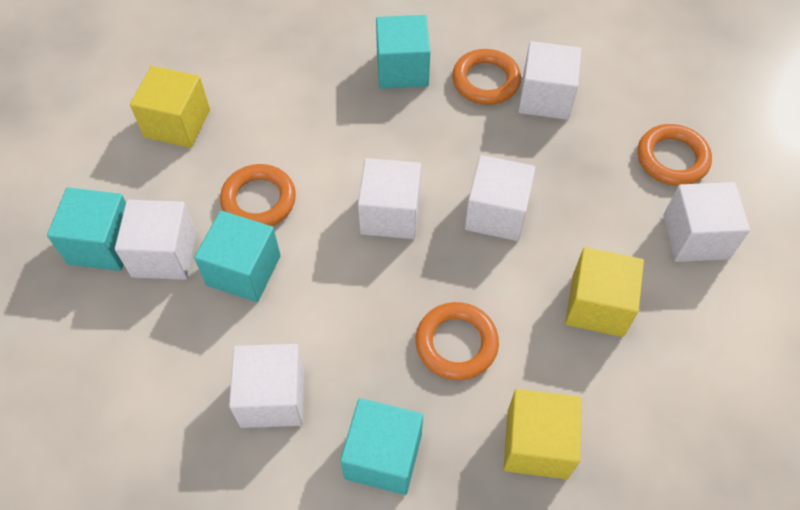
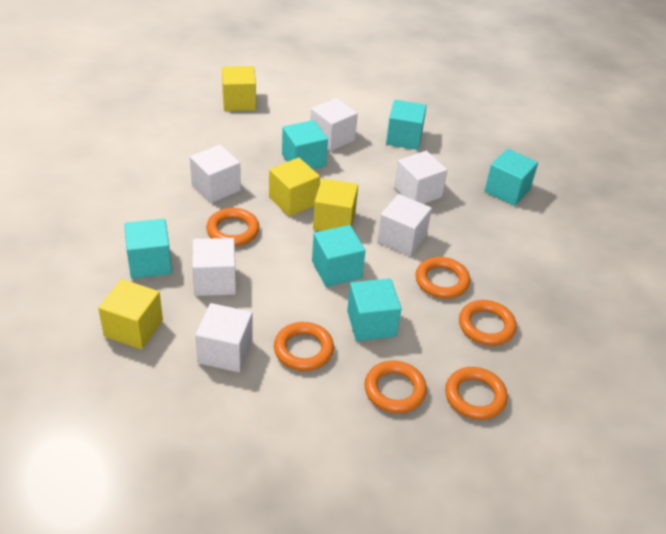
orange ring: 4 -> 6
turquoise cube: 4 -> 6
yellow cube: 3 -> 4

